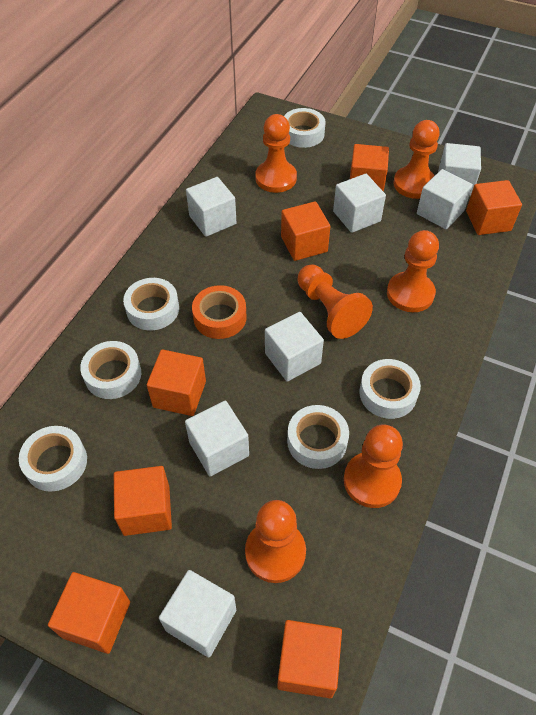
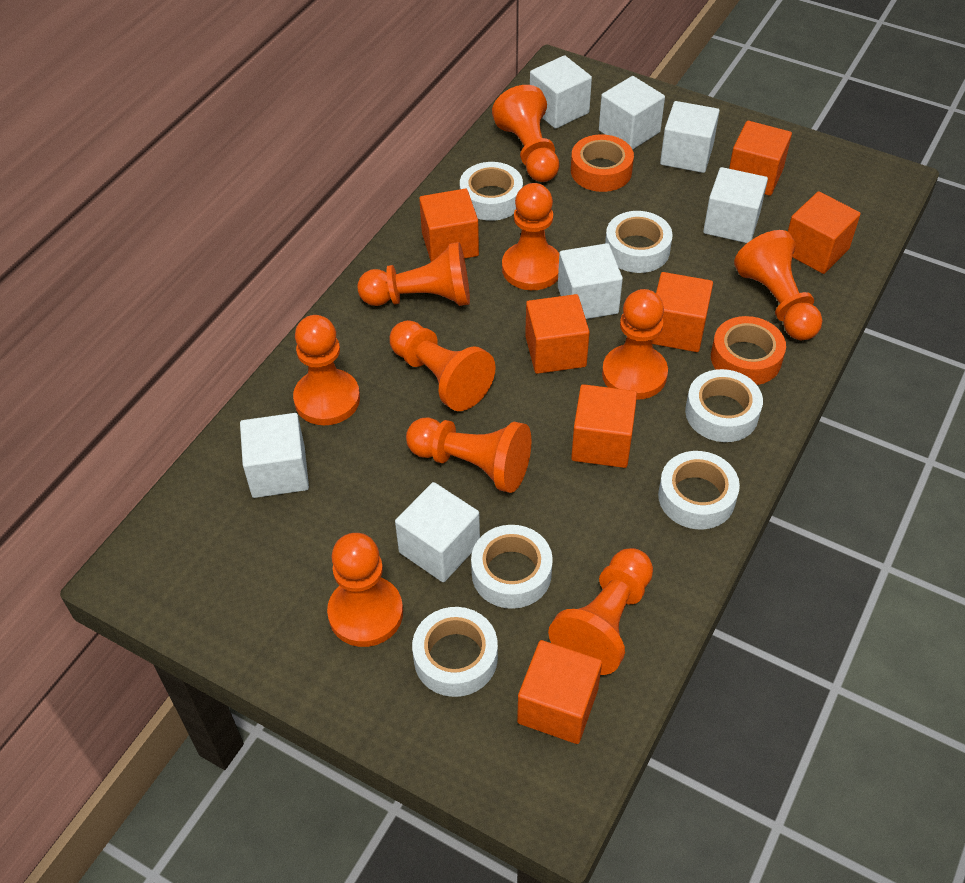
orange pawn: 6 -> 10
orange tape: 1 -> 2

